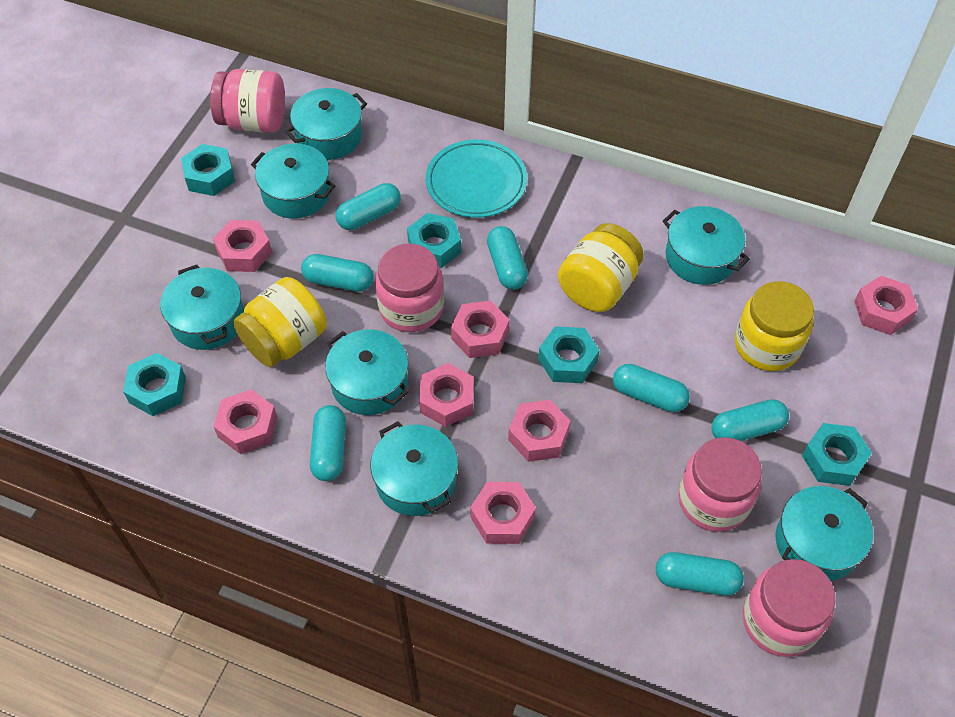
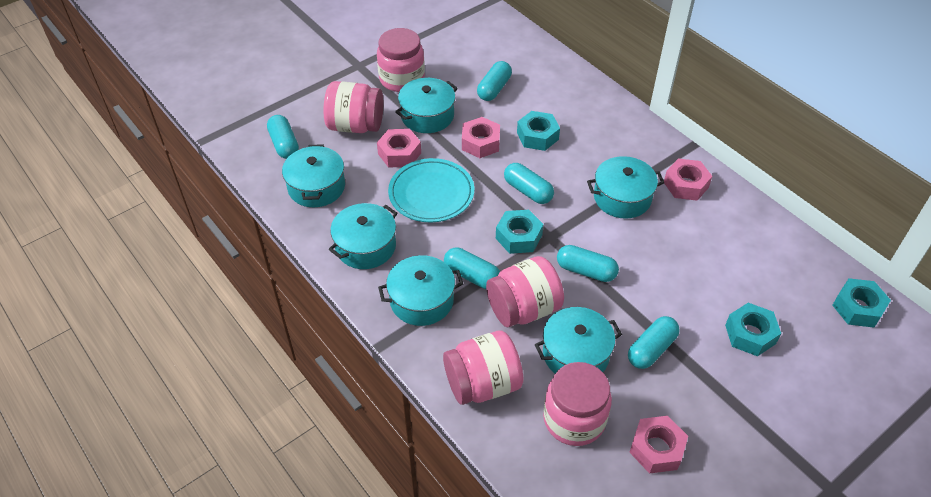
pink jar: 4 -> 5
pink nut: 7 -> 4
turquoise capsule: 7 -> 6
turquoise nut: 5 -> 4
turquoise pot: 7 -> 6
yellow jar: 3 -> 0

